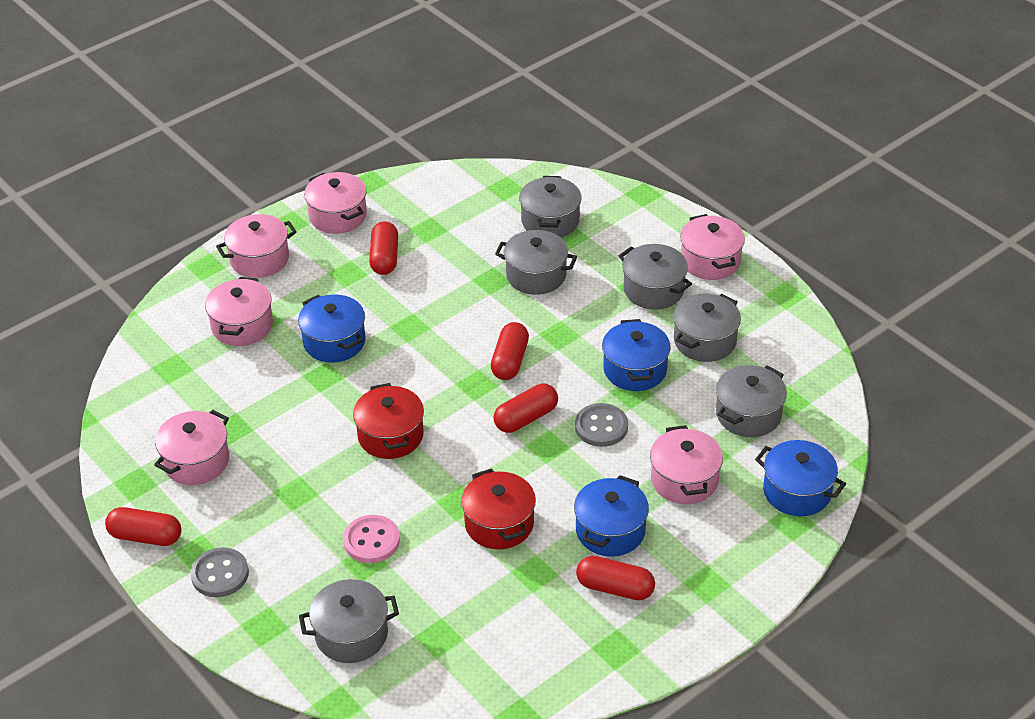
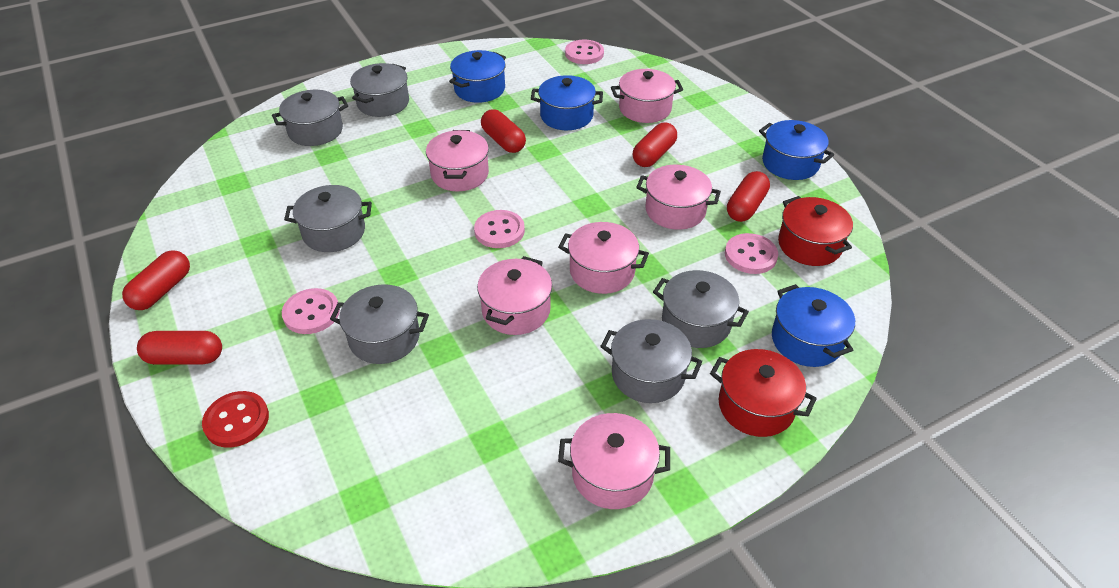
grey button: 2 -> 0
pink button: 1 -> 4
red button: 0 -> 1

